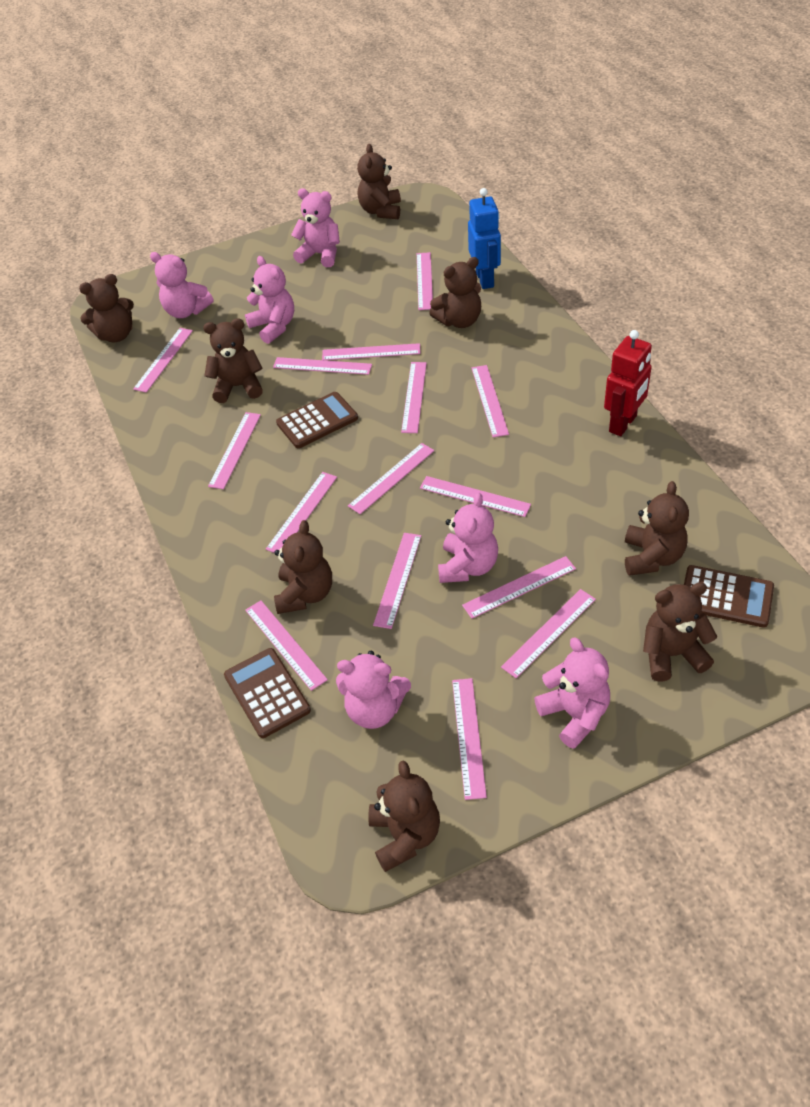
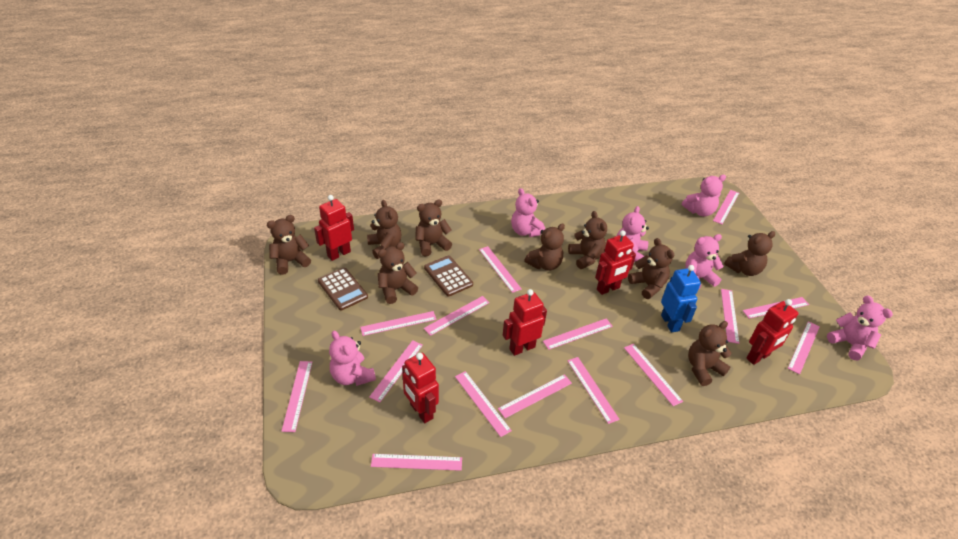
brown calculator: 3 -> 2
brown teddy bear: 8 -> 9
red robot: 1 -> 5

